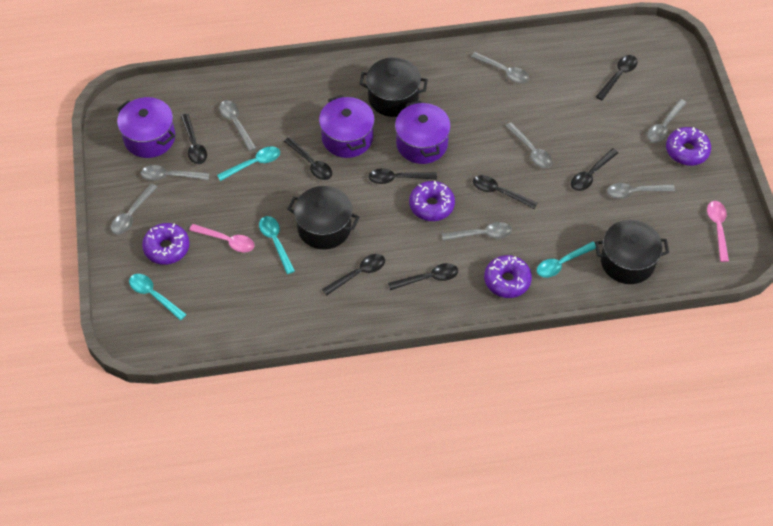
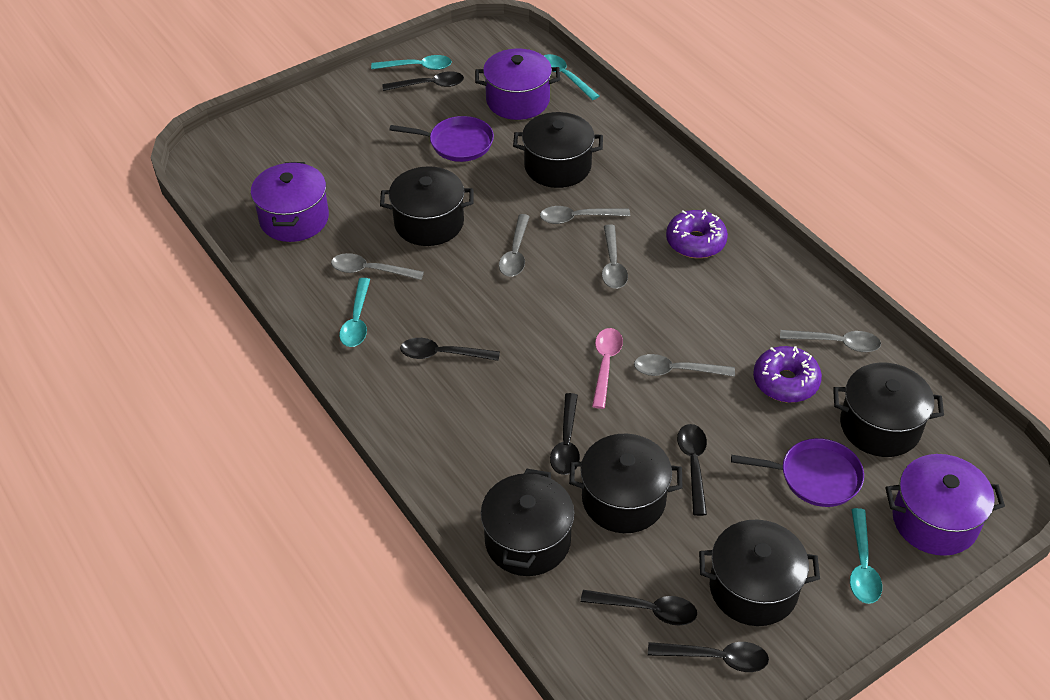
black pot: 3 -> 6
black spoon: 8 -> 6
grey spoon: 8 -> 6
pink spoon: 2 -> 1
purple donut: 4 -> 2
purple pan: 0 -> 2

